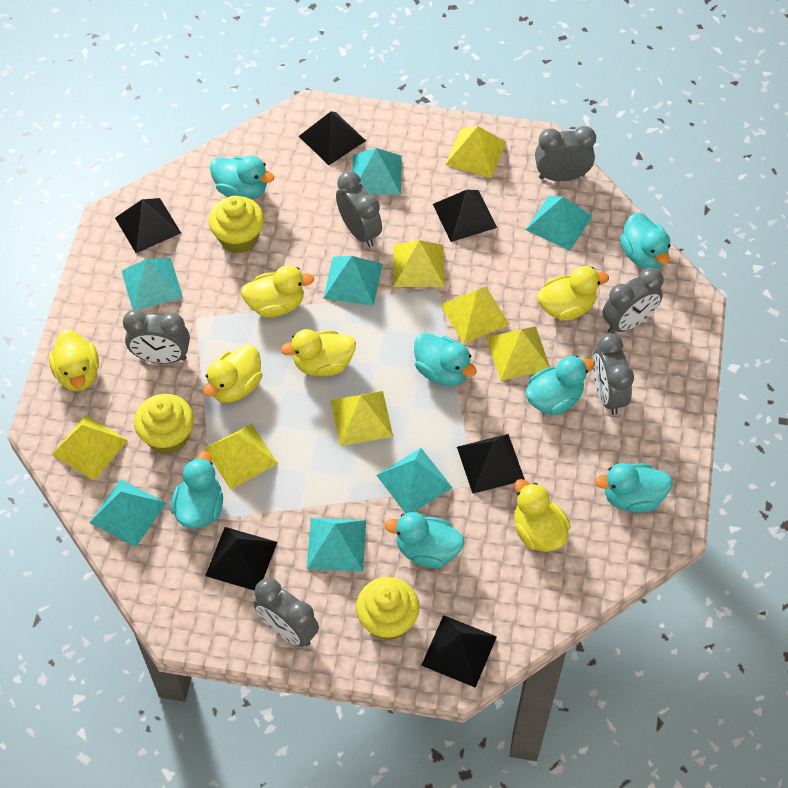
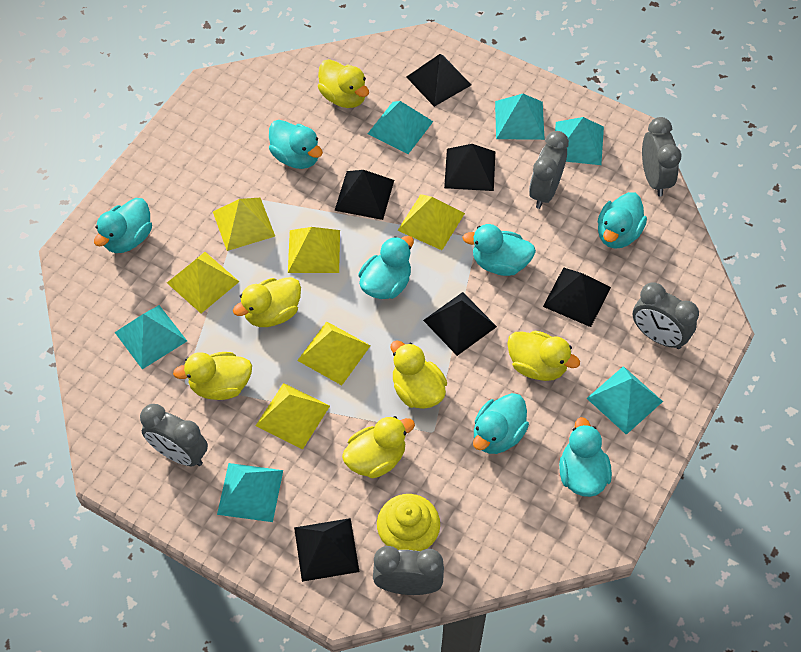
grey clock: 6 -> 5
turquoise pyramid: 7 -> 6
yellow cupcake: 3 -> 1
yellow pyramid: 7 -> 6

